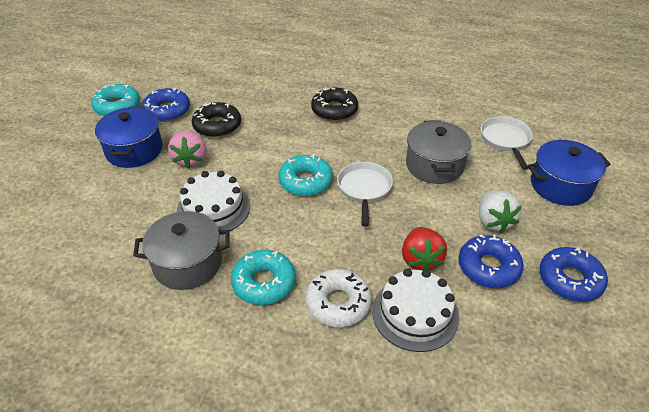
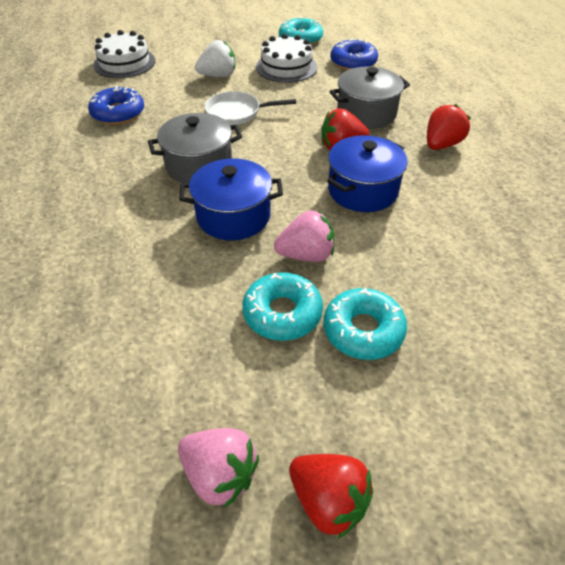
black donut: 2 -> 0
blue donut: 3 -> 2
pink strawberry: 1 -> 2
red strawberry: 1 -> 3
white donut: 1 -> 0
white pan: 2 -> 1

